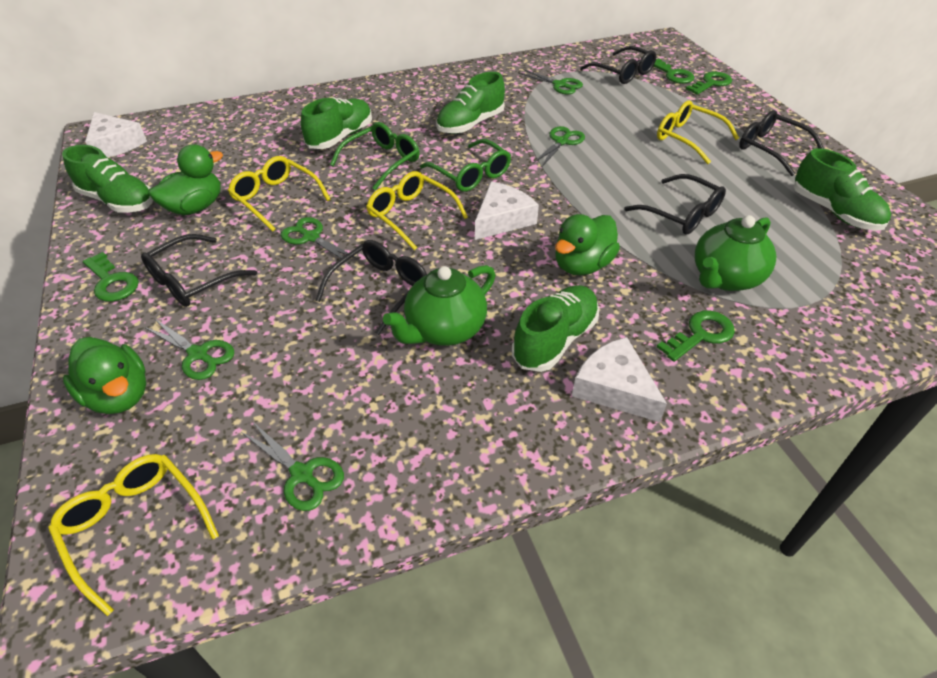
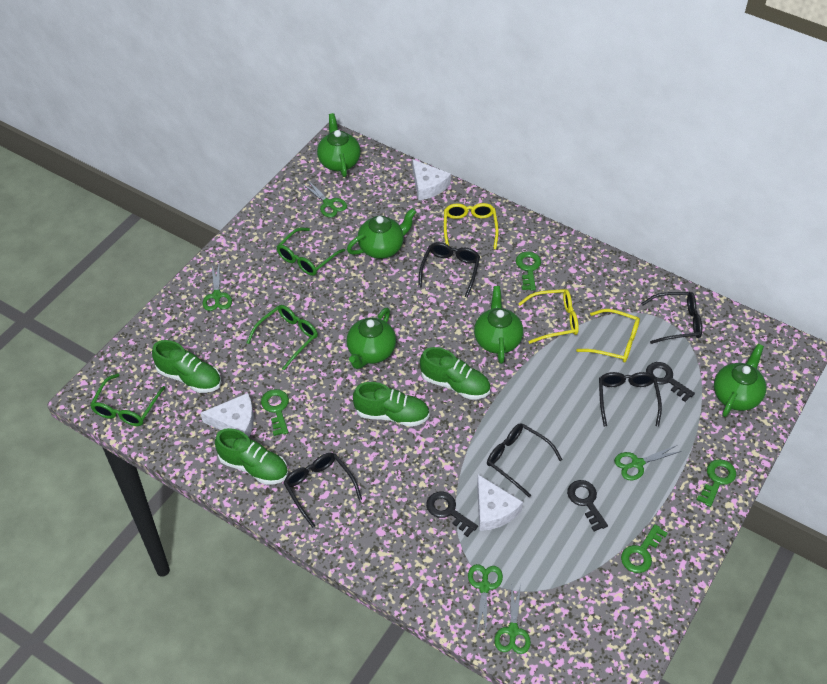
black key: 0 -> 3
green duck: 3 -> 0
green glasses: 2 -> 3
green shoe: 5 -> 4
green teapot: 2 -> 5
yellow glasses: 4 -> 3

